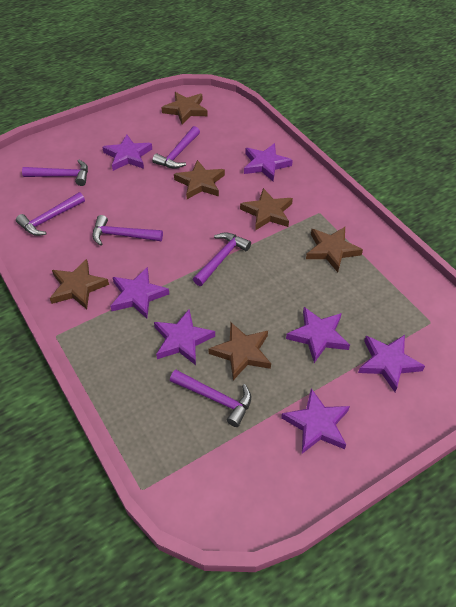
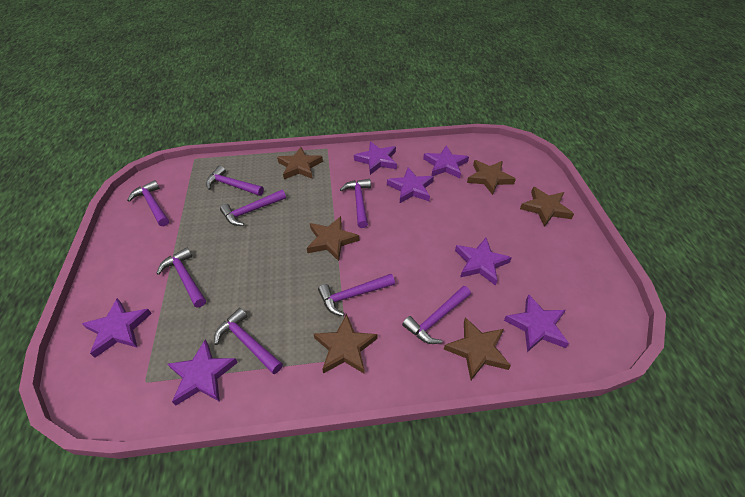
purple hammer: 6 -> 8

